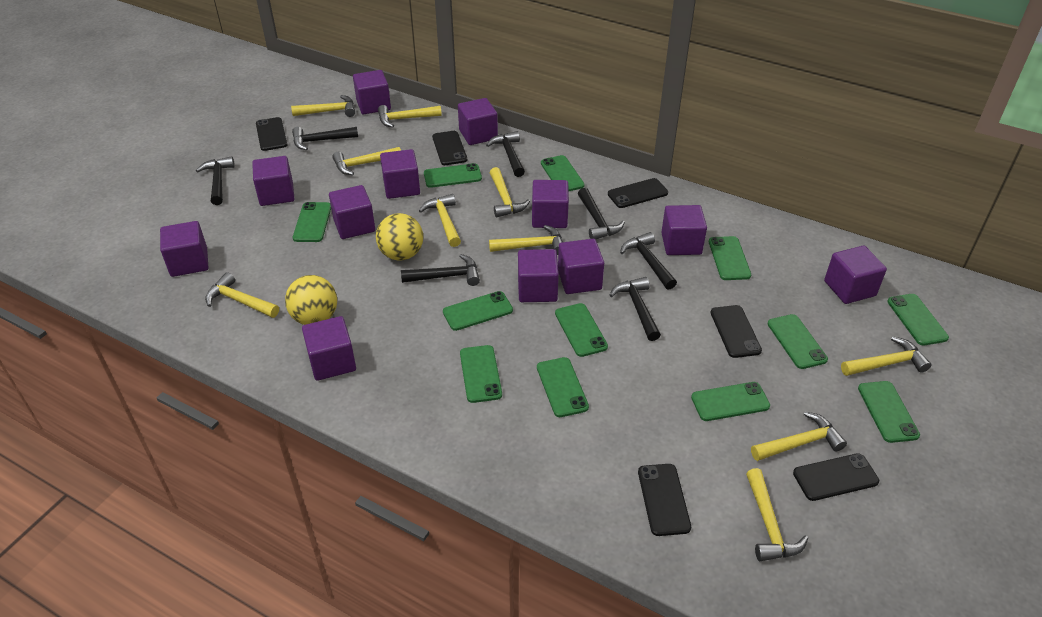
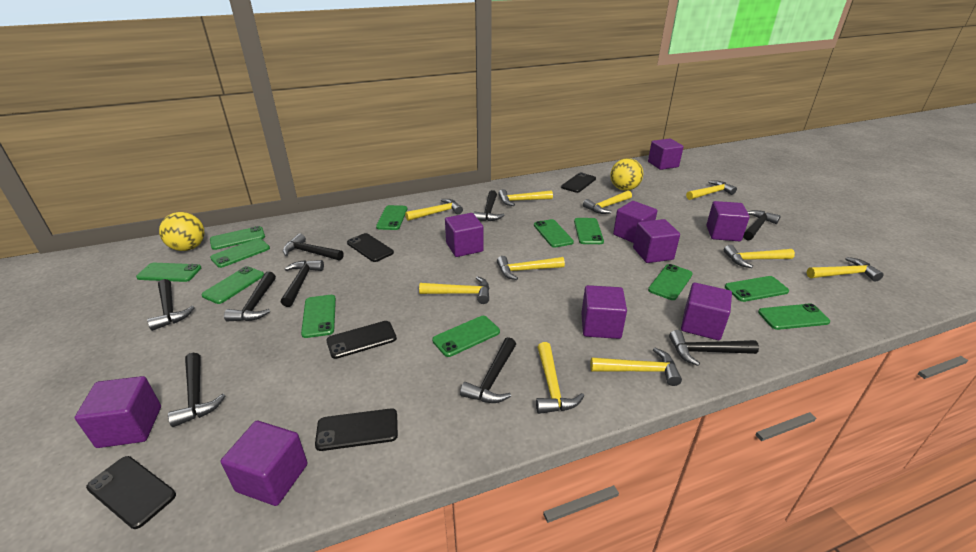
black hammer: 7 -> 9
black phone: 6 -> 5
purple cube: 12 -> 9

